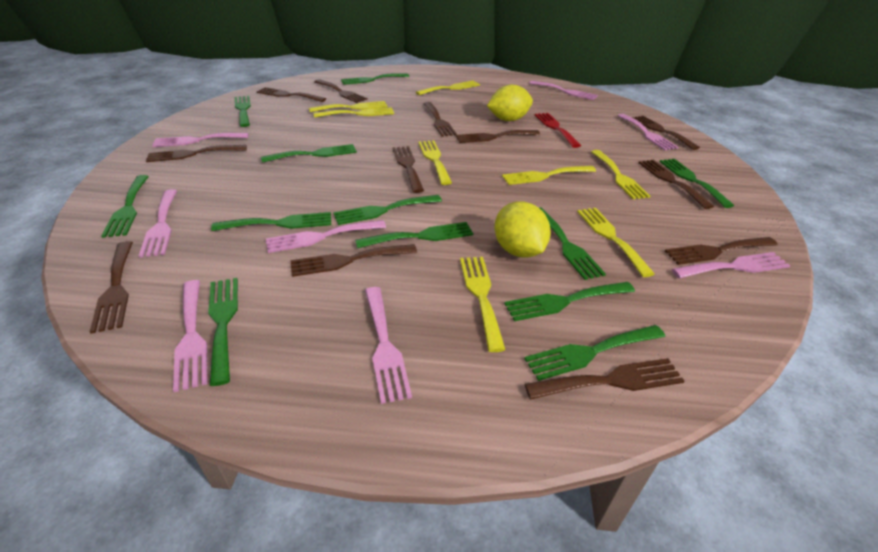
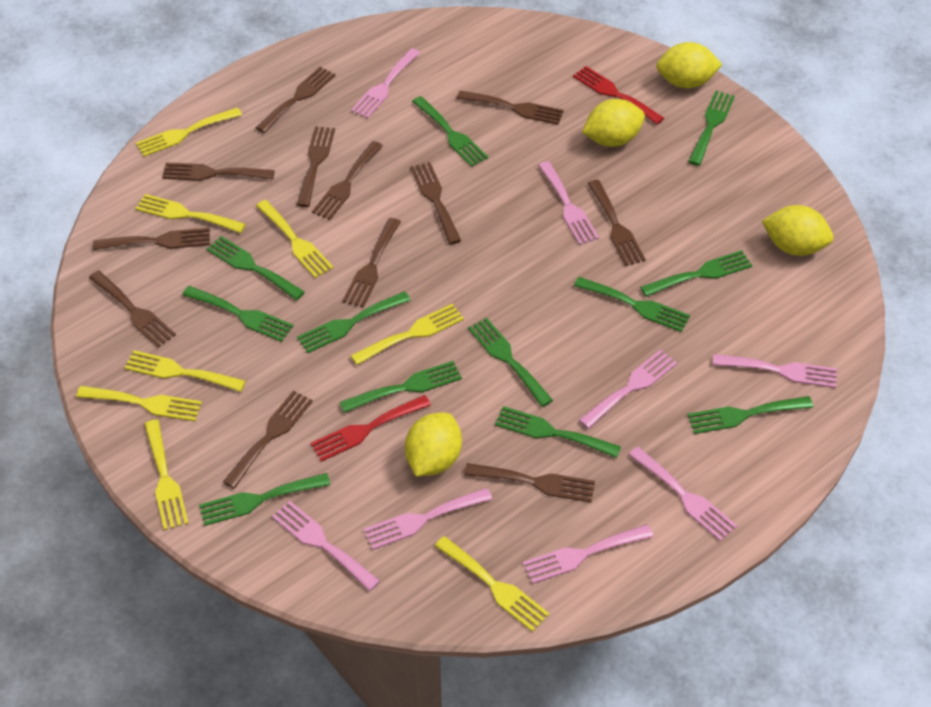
red fork: 1 -> 2
yellow lemon: 2 -> 4

